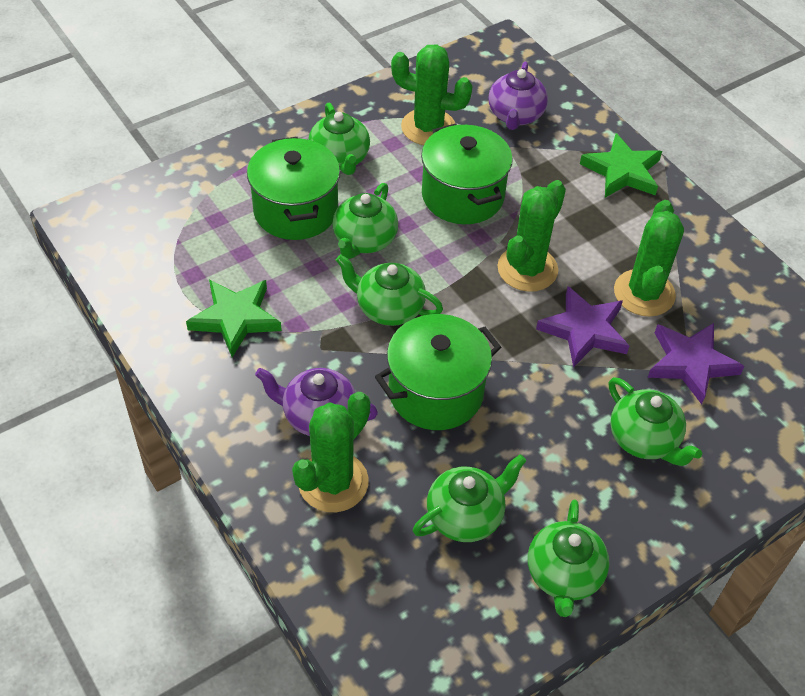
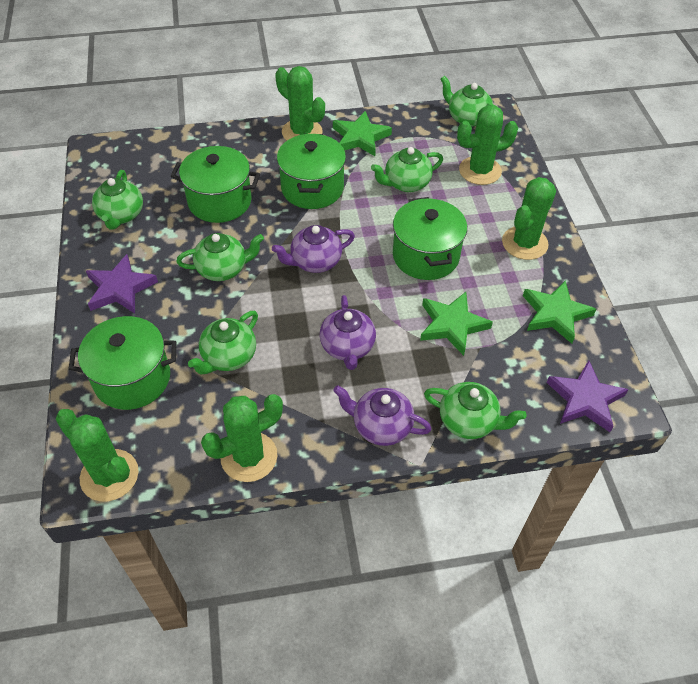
green cactus: 4 -> 5
green pot: 3 -> 4
green star: 2 -> 3
purple teapot: 2 -> 3

